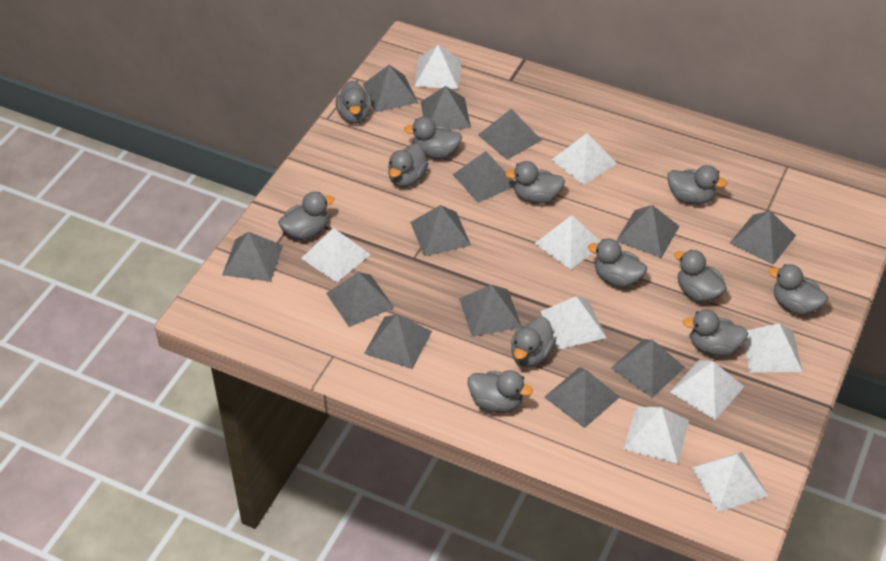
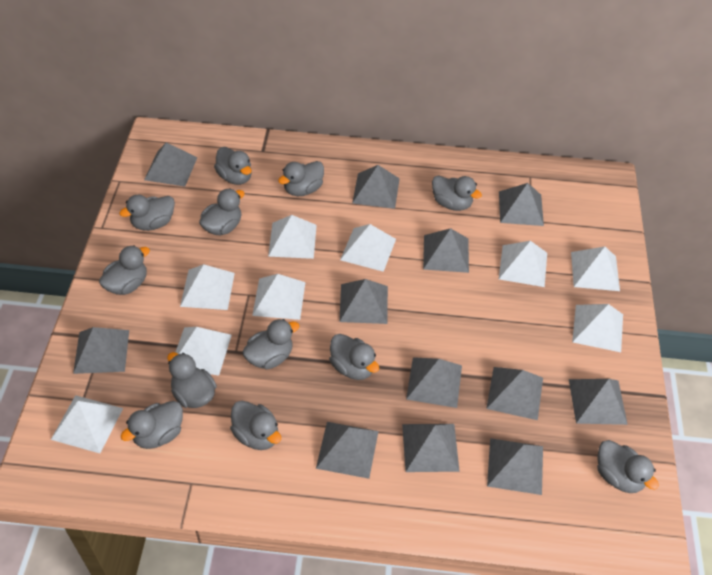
grey pyramid: 13 -> 12

